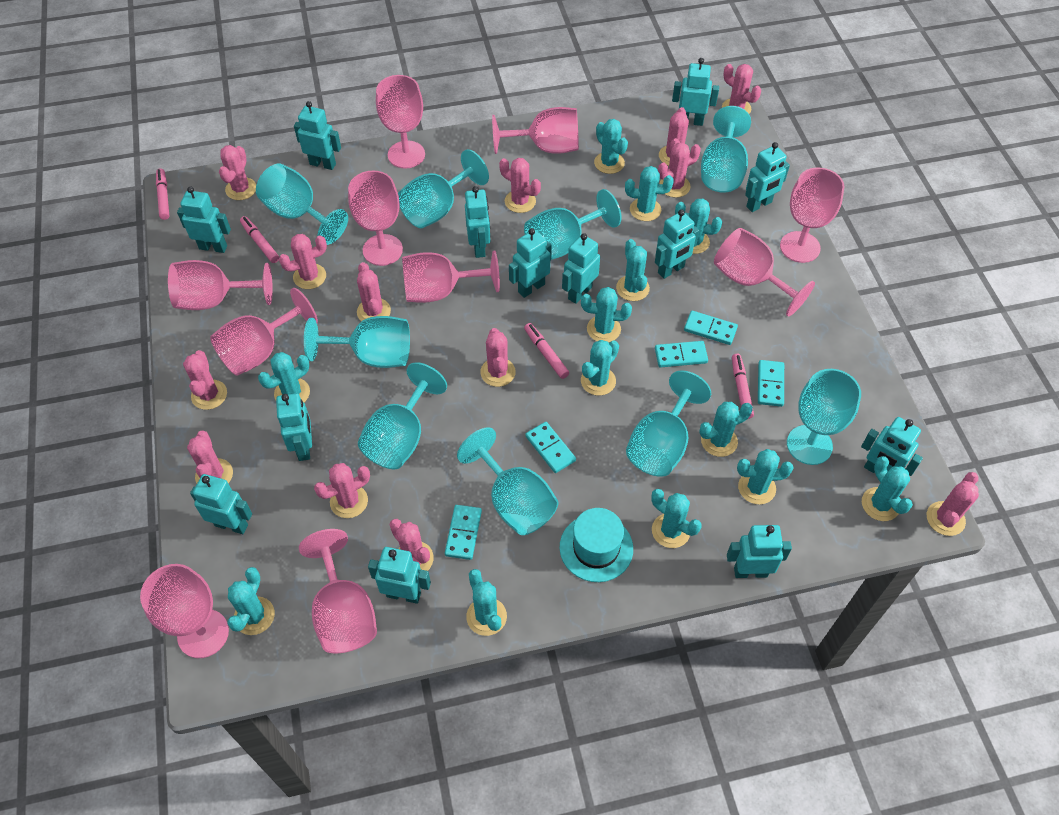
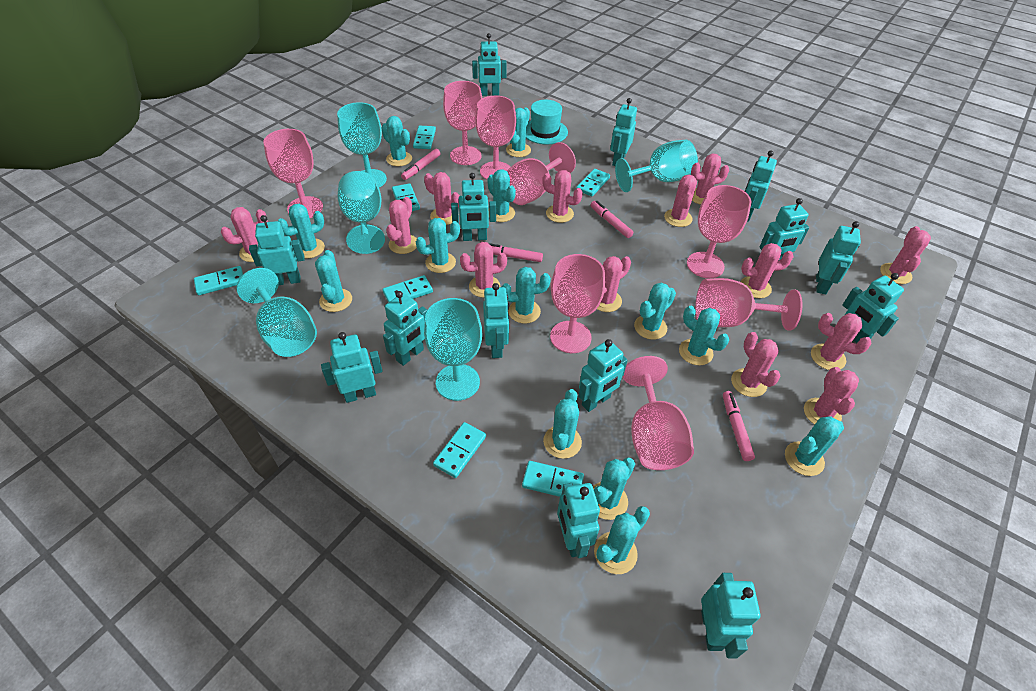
pink goblet: 10 -> 8
turquoise domino: 5 -> 7
turquoise goblet: 9 -> 5
turquoise robot: 13 -> 14

